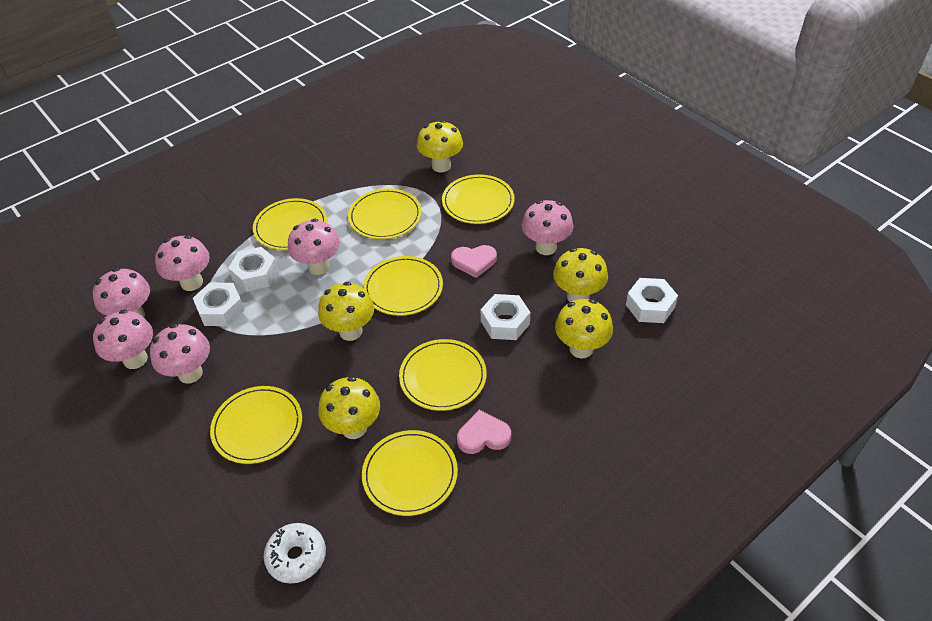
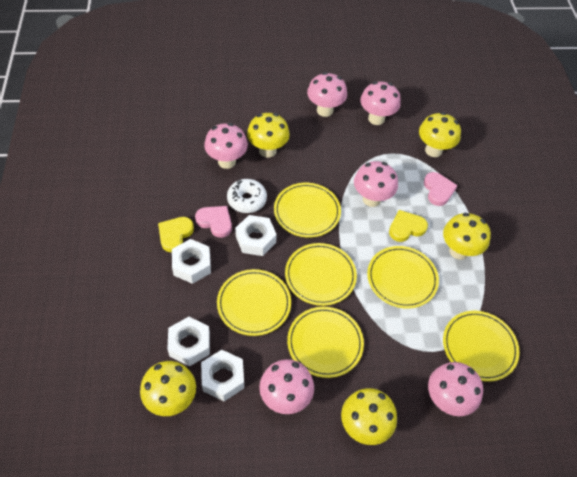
yellow heart: 0 -> 2
yellow plate: 7 -> 6

